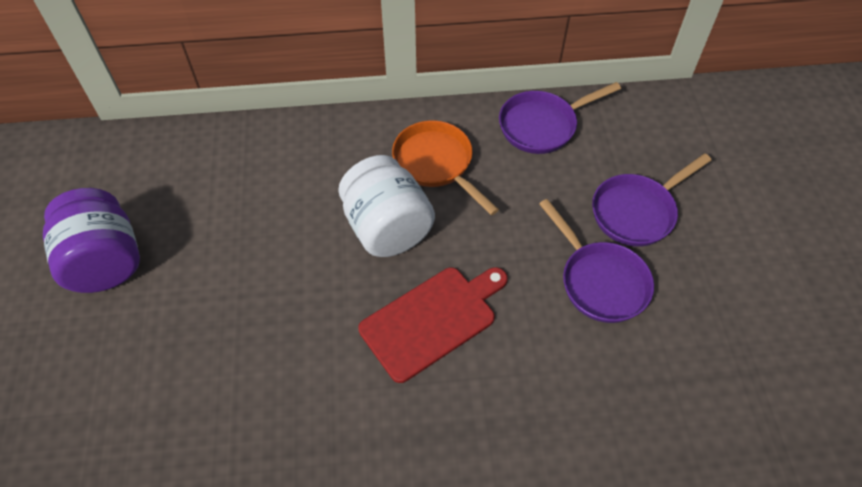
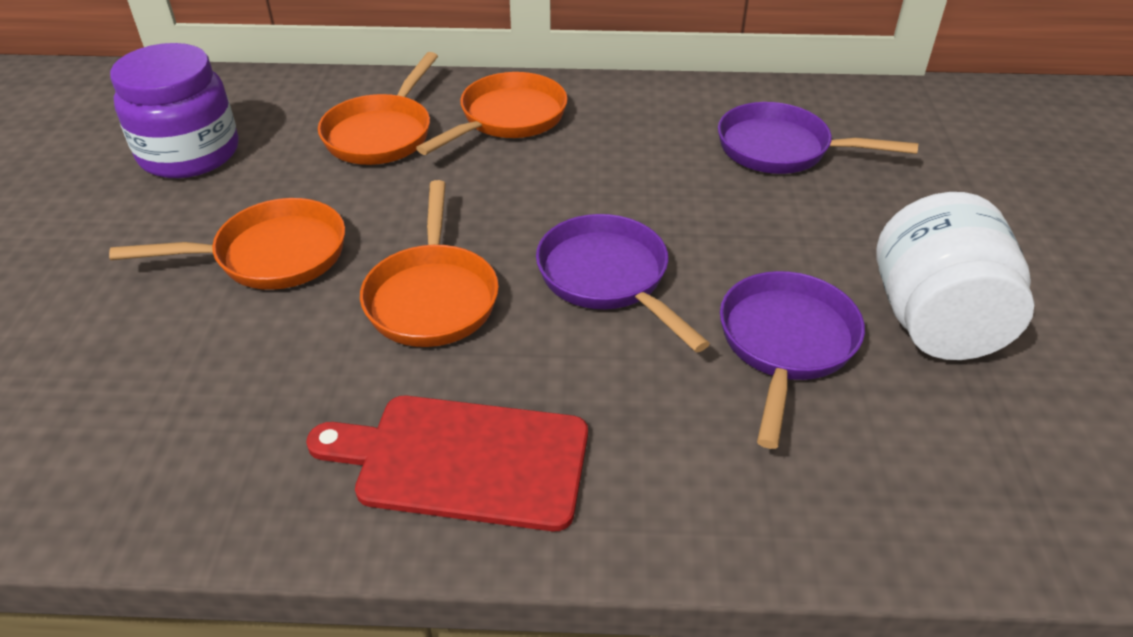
orange pan: 1 -> 4

